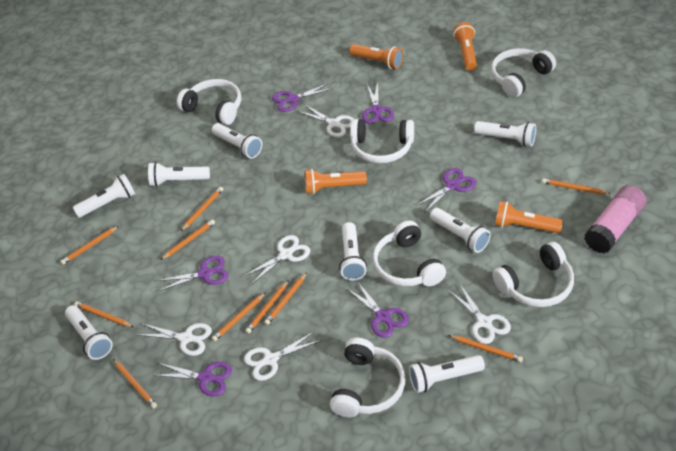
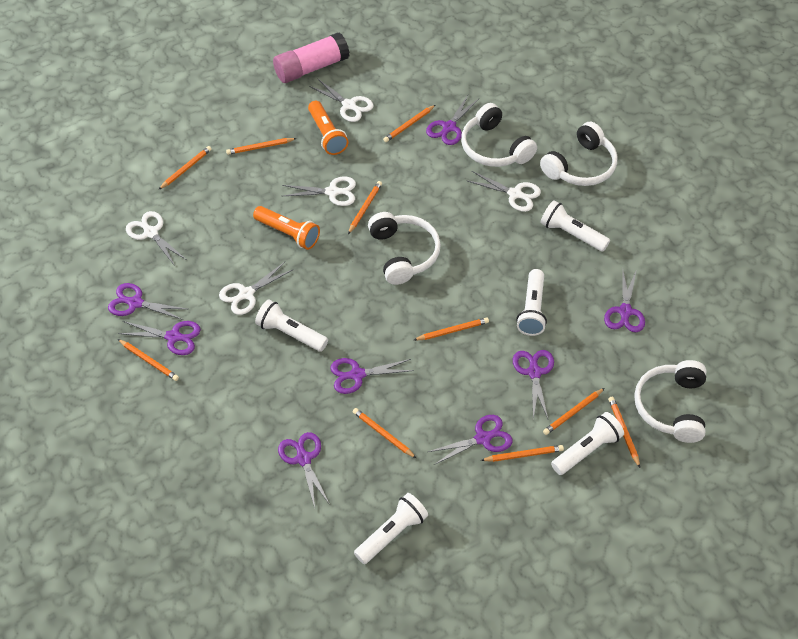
orange flashlight: 4 -> 2
purple scissors: 6 -> 8
white flashlight: 8 -> 5
white headphones: 6 -> 4

